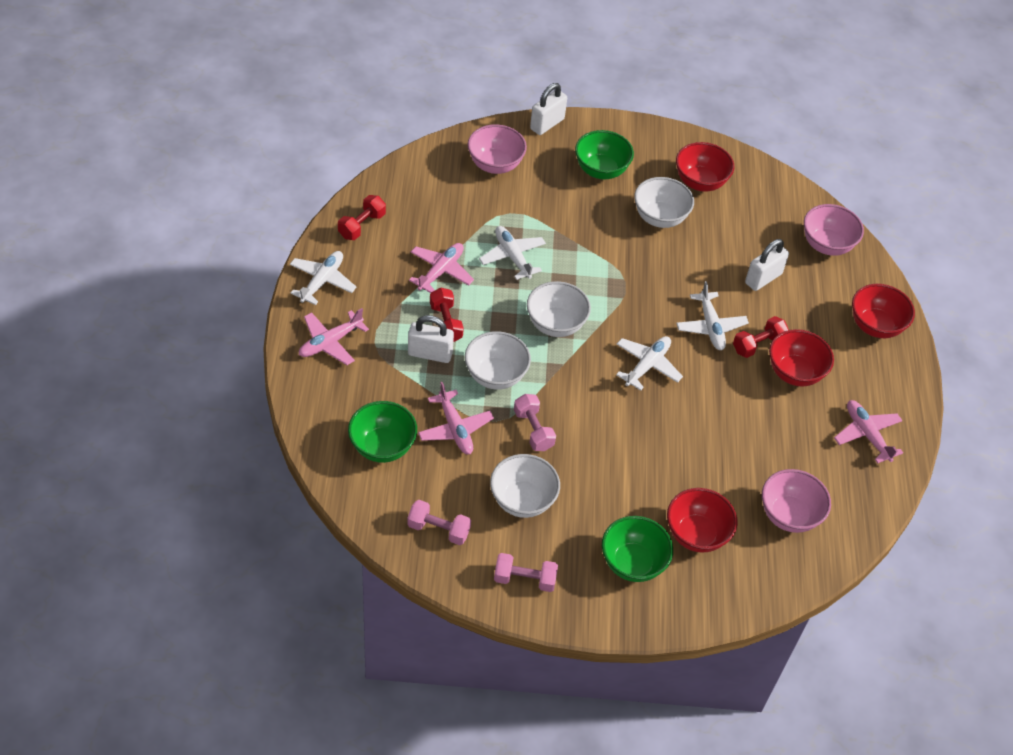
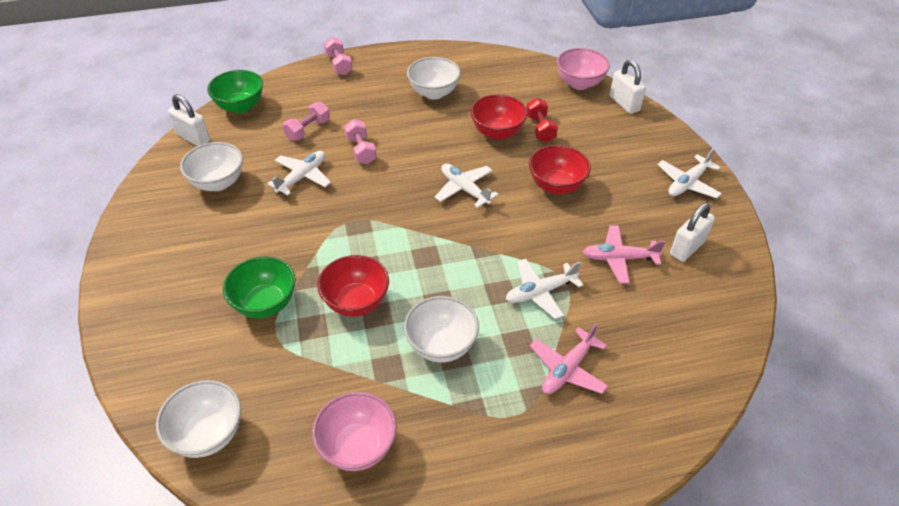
green bowl: 3 -> 2
pink bowl: 3 -> 2
pink plane: 4 -> 2
red bowl: 4 -> 3
red dumbbell: 3 -> 1

